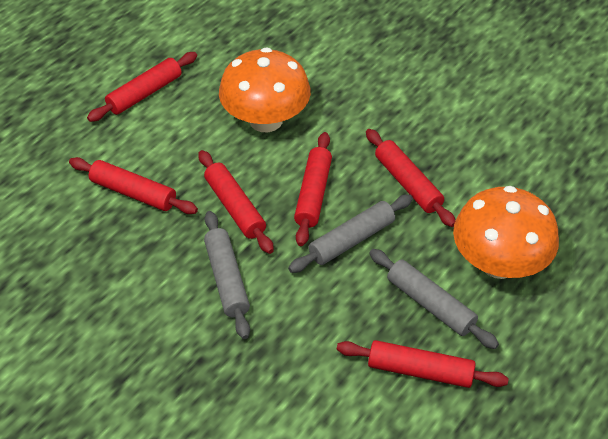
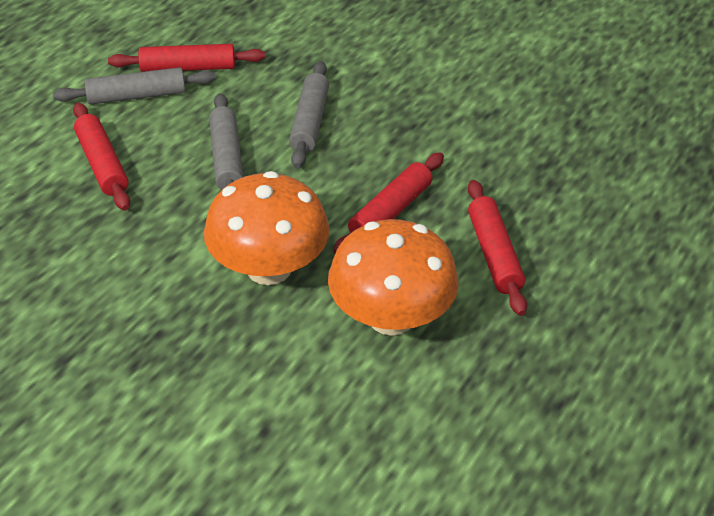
red rolling pin: 6 -> 4

